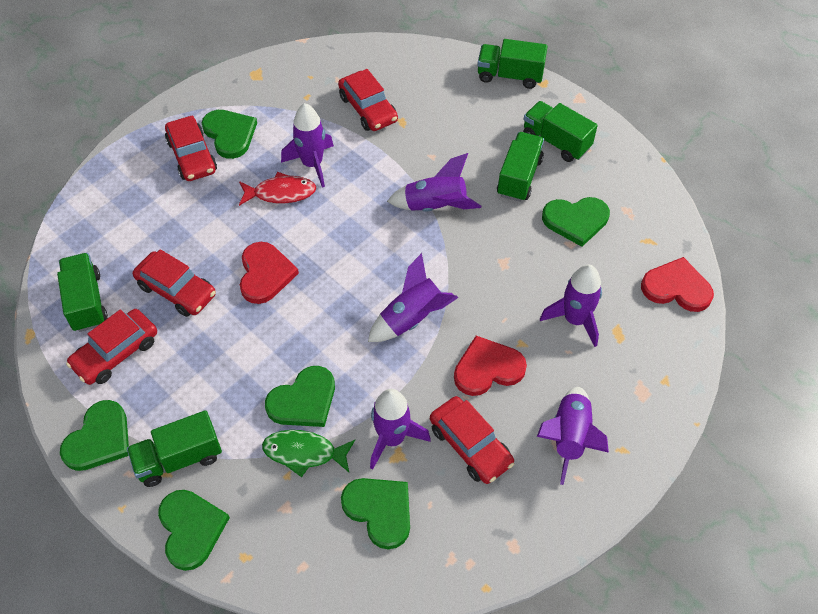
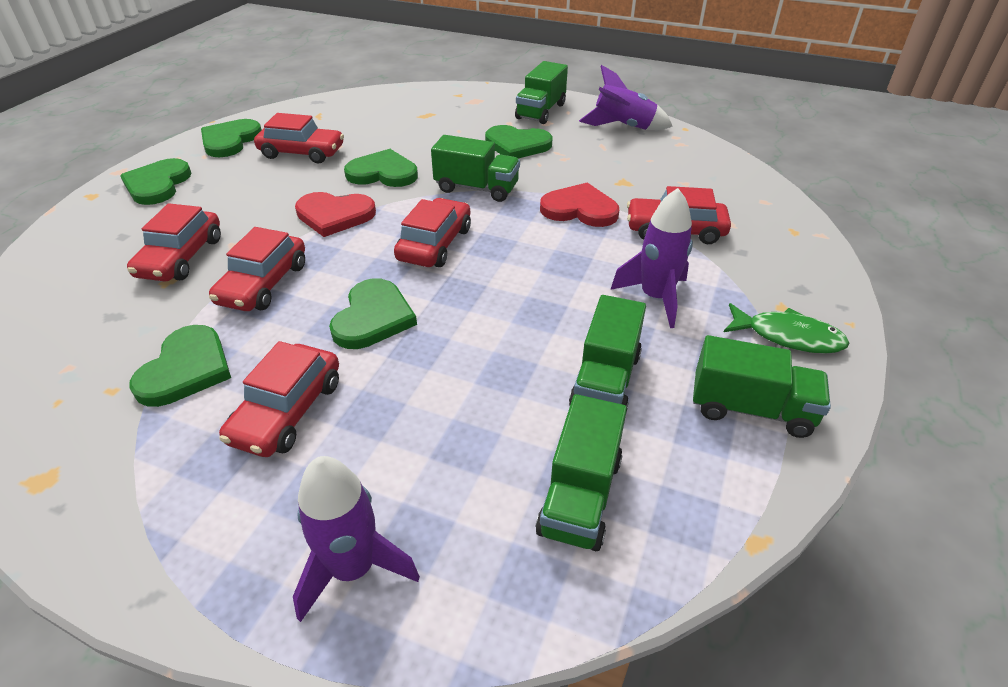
purple rocket: 6 -> 3
red car: 5 -> 6
red fish: 1 -> 0
red heart: 3 -> 2

